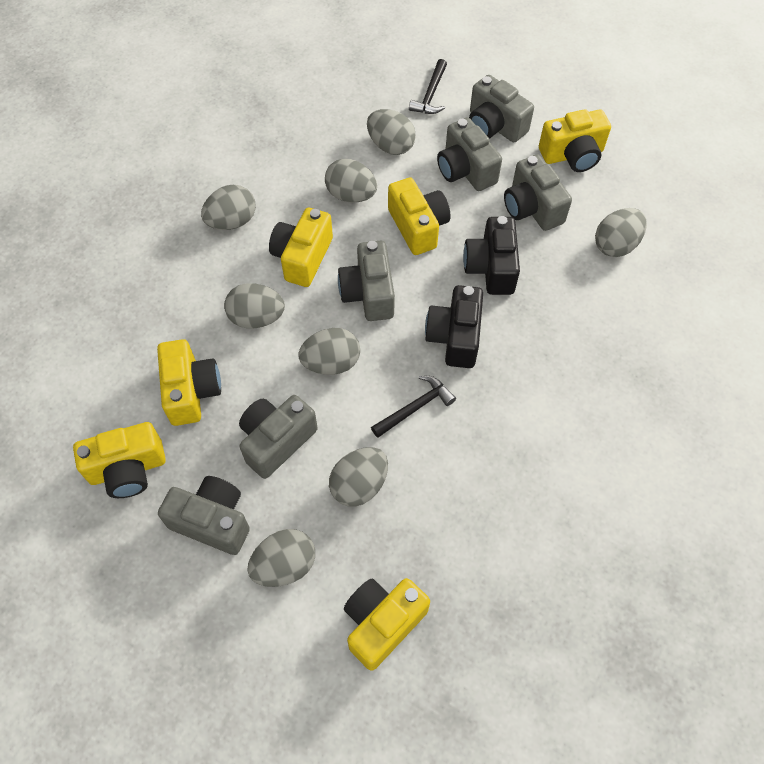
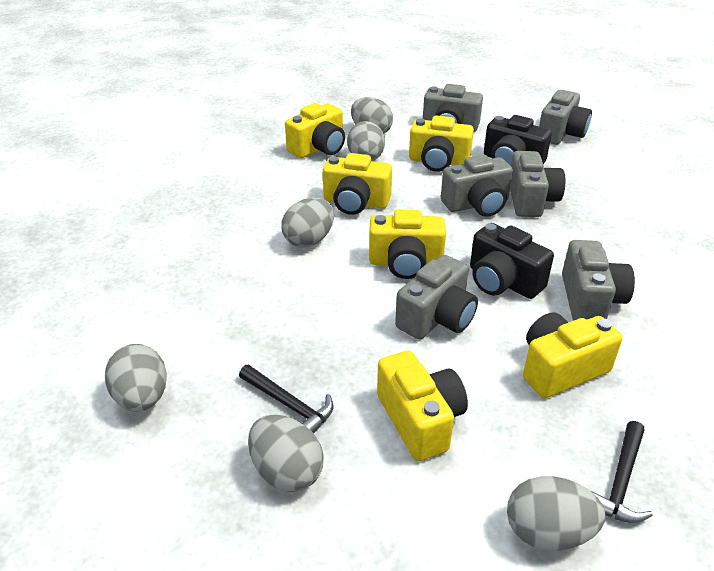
grey egg: 8 -> 6

